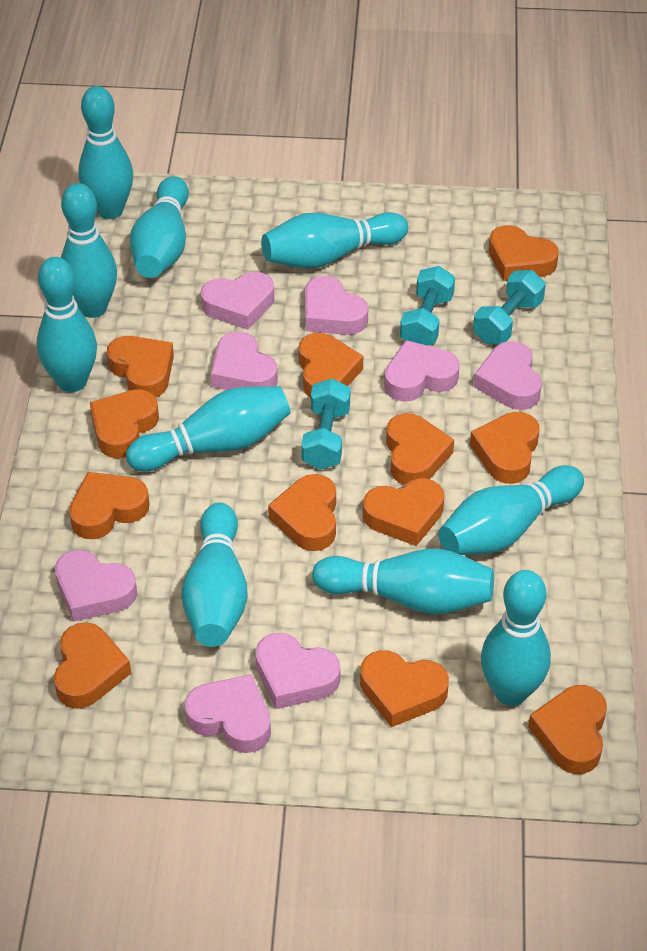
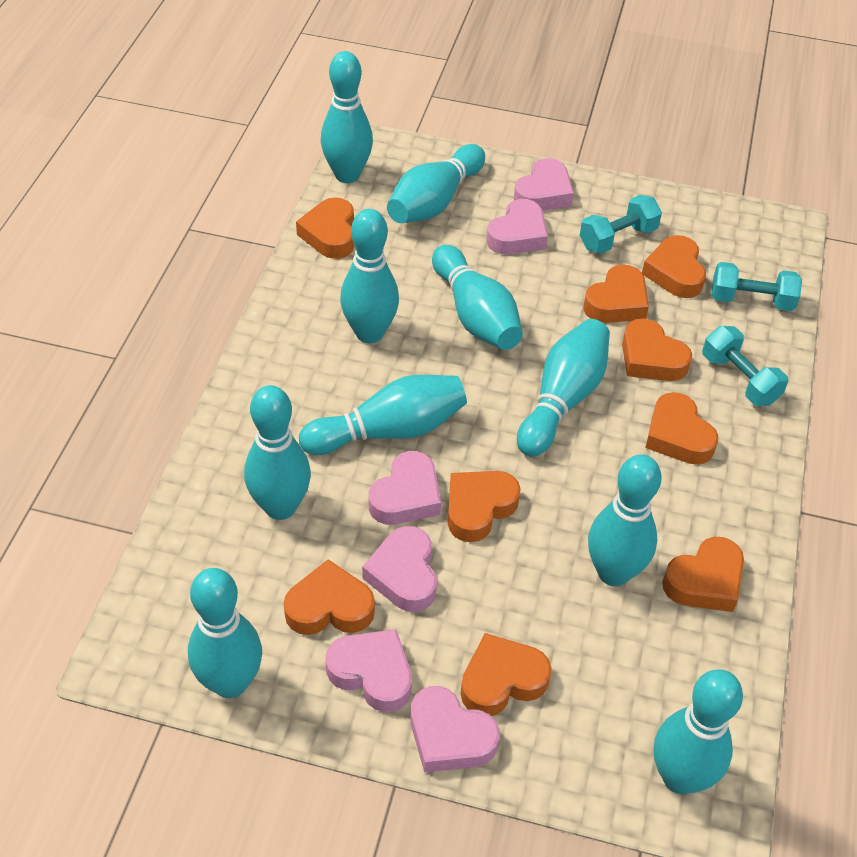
orange heart: 12 -> 9
pink heart: 8 -> 6

